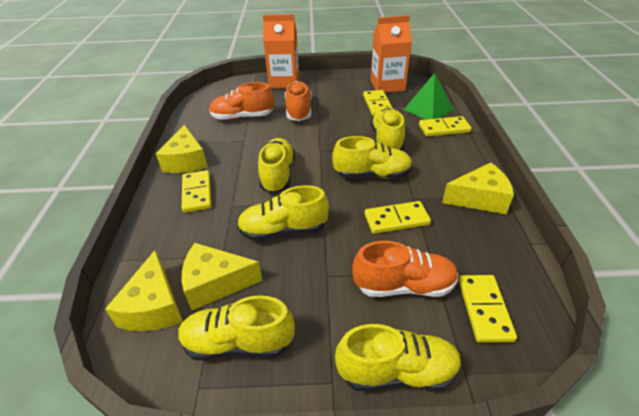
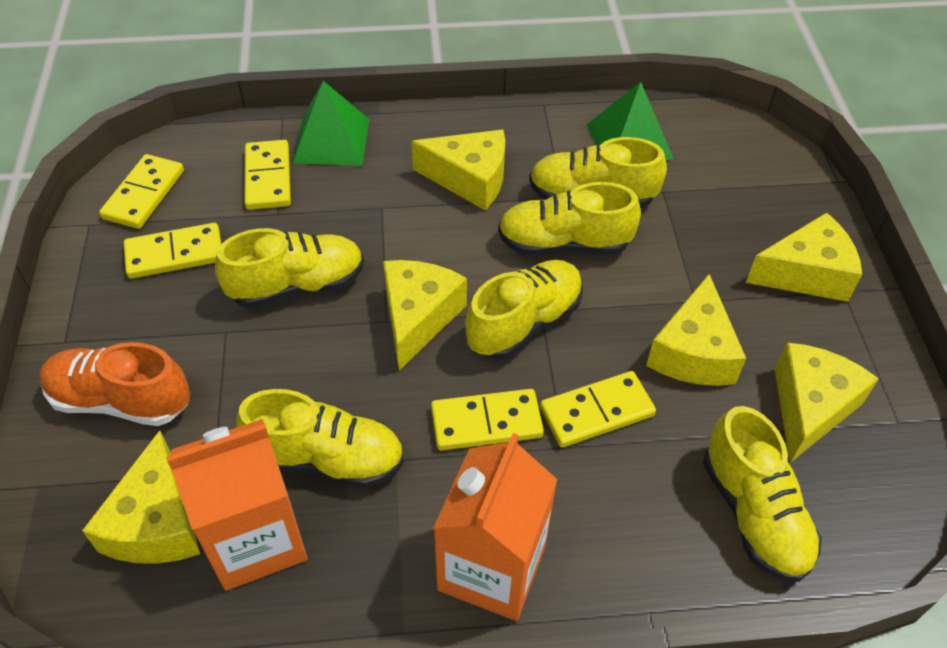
green pyramid: 1 -> 2
orange shoe: 3 -> 1
yellow cheese: 4 -> 6

